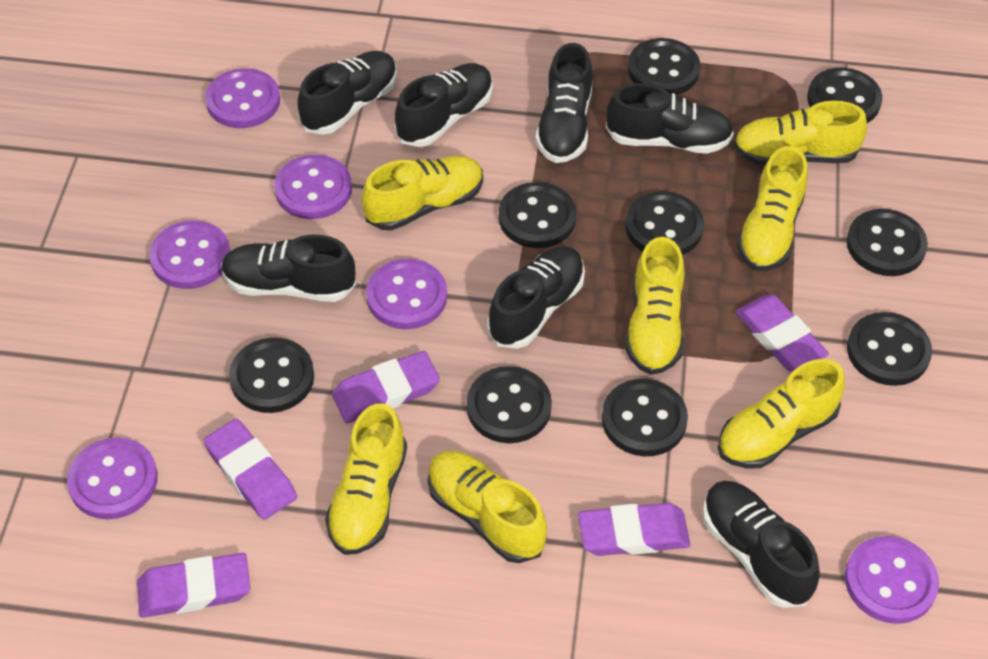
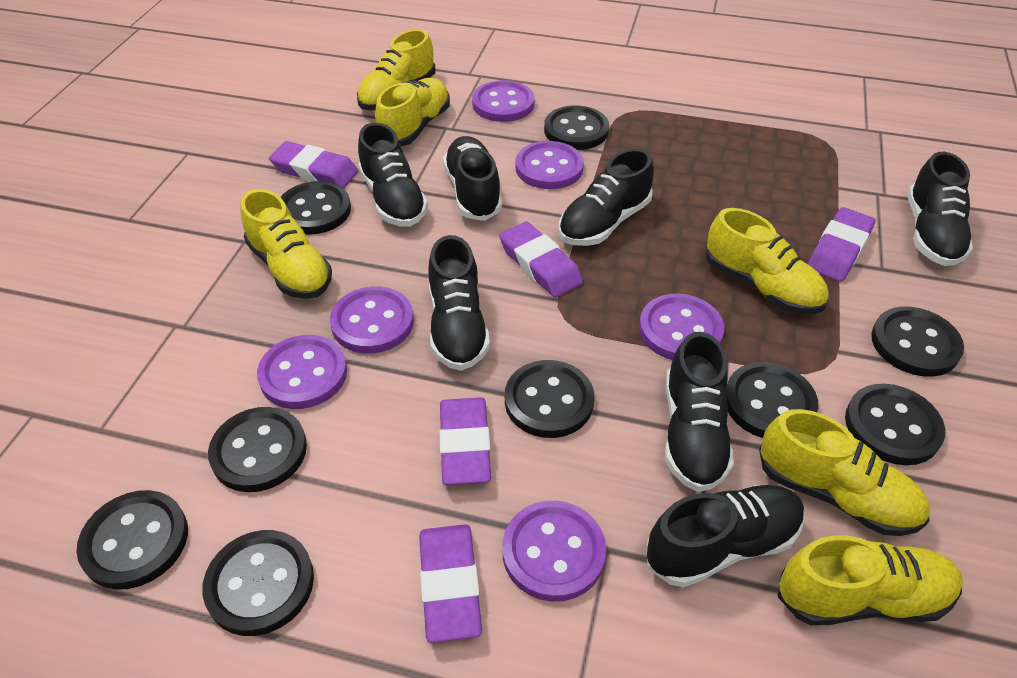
yellow shoe: 7 -> 6

